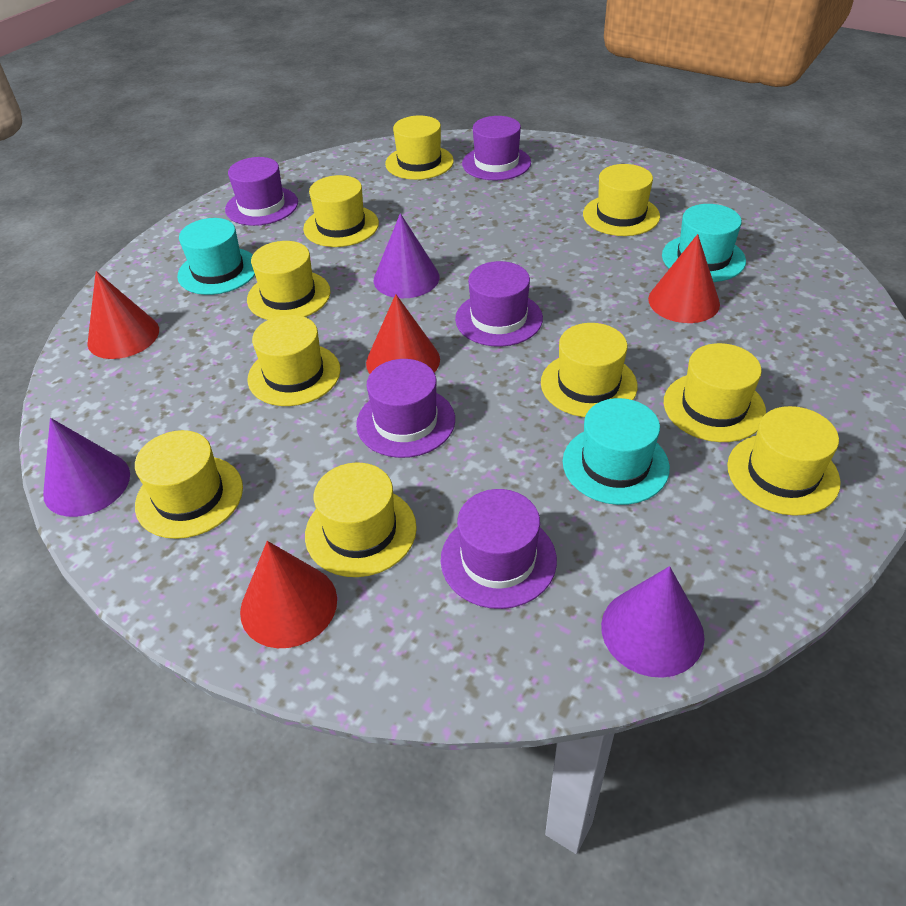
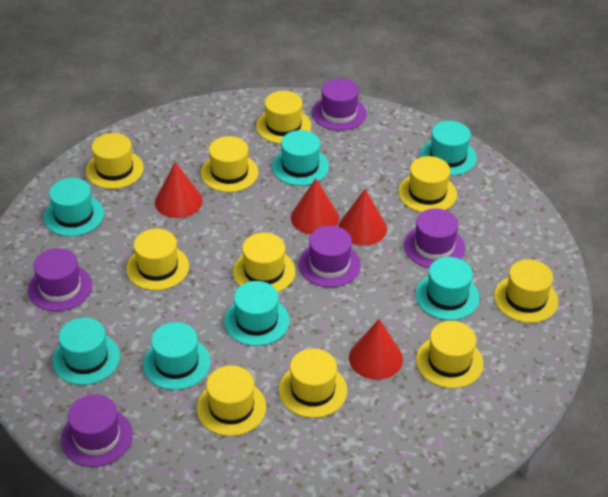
purple cone: 3 -> 0
turquoise hat: 3 -> 7

